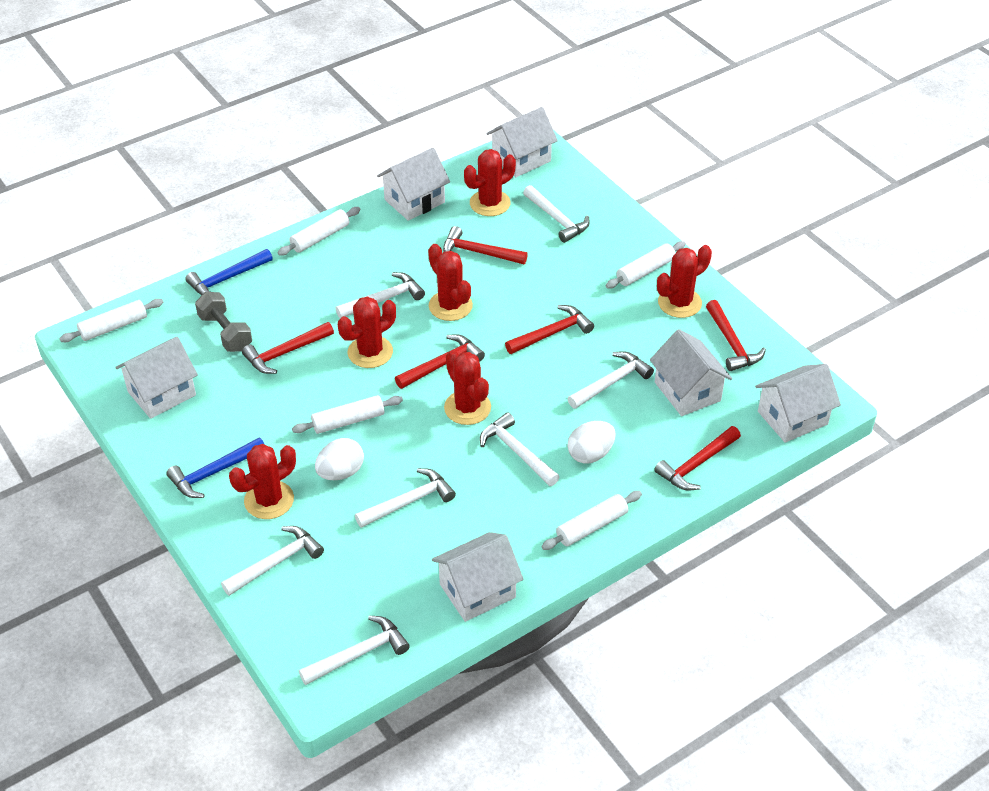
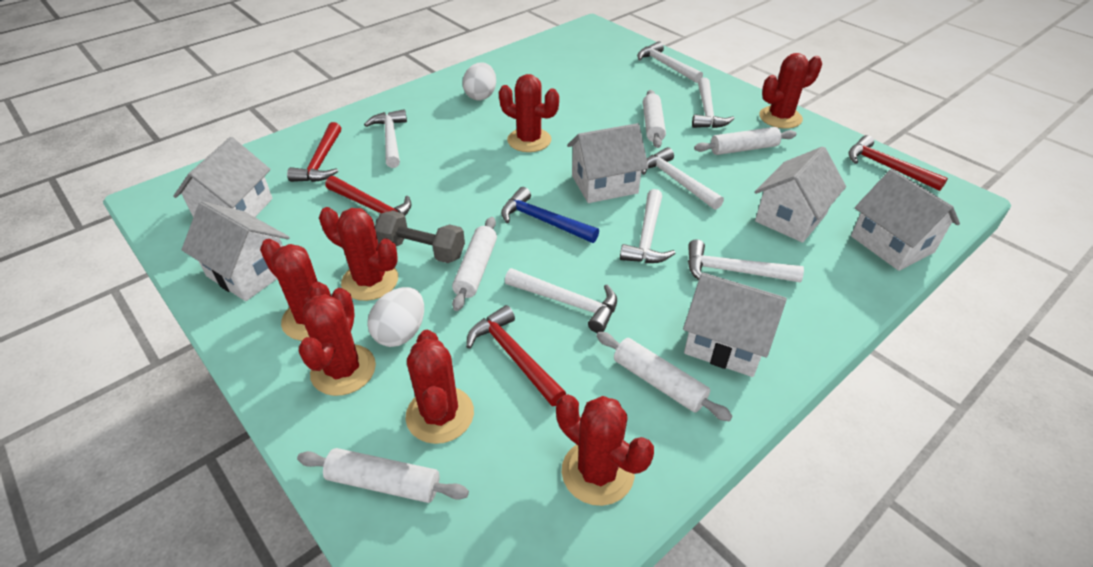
blue hammer: 2 -> 1
red cactus: 6 -> 7
red hammer: 6 -> 4

